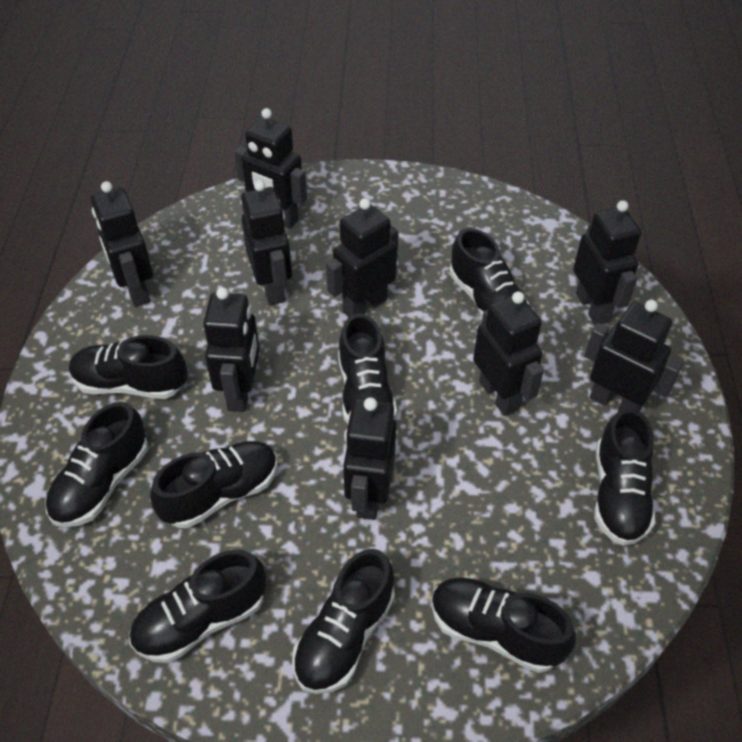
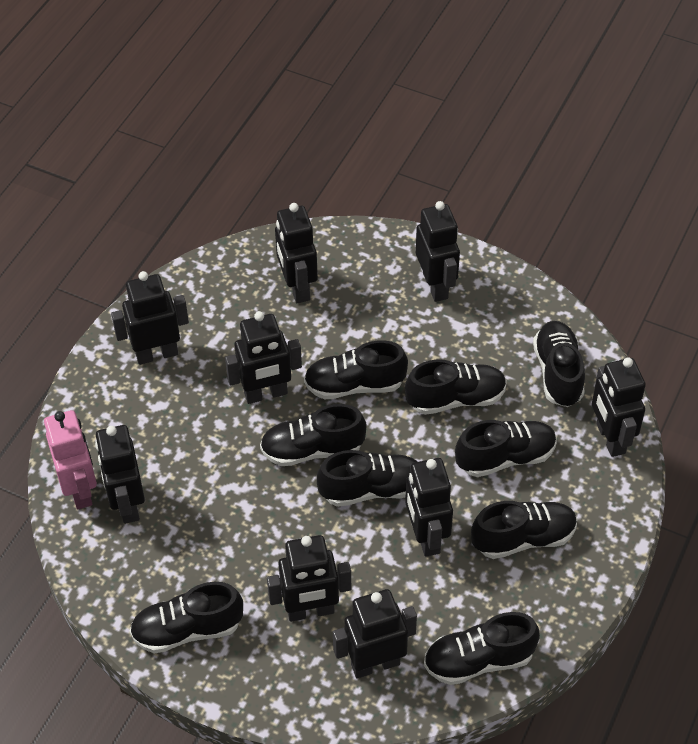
pink robot: 0 -> 1

